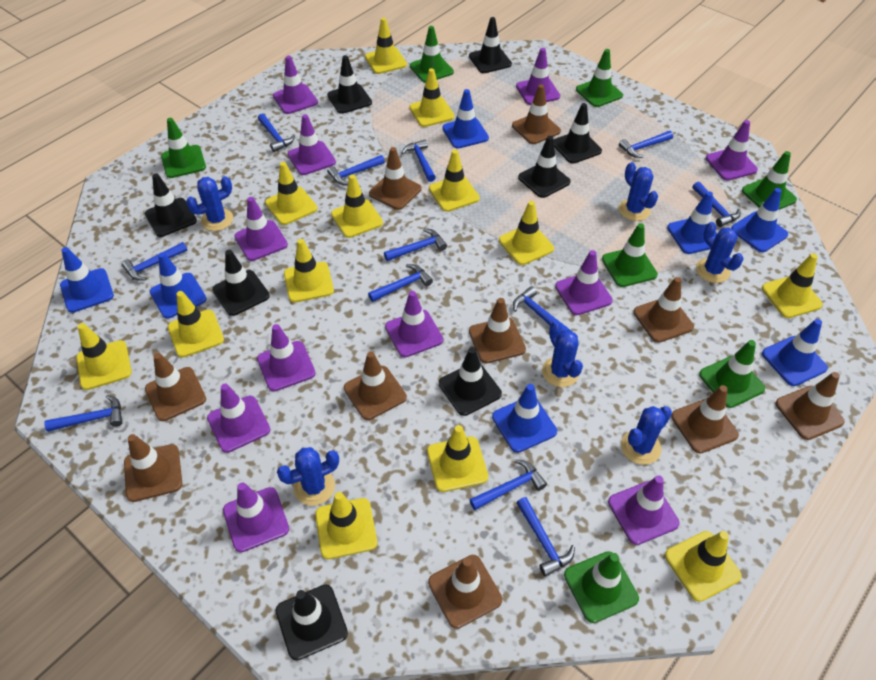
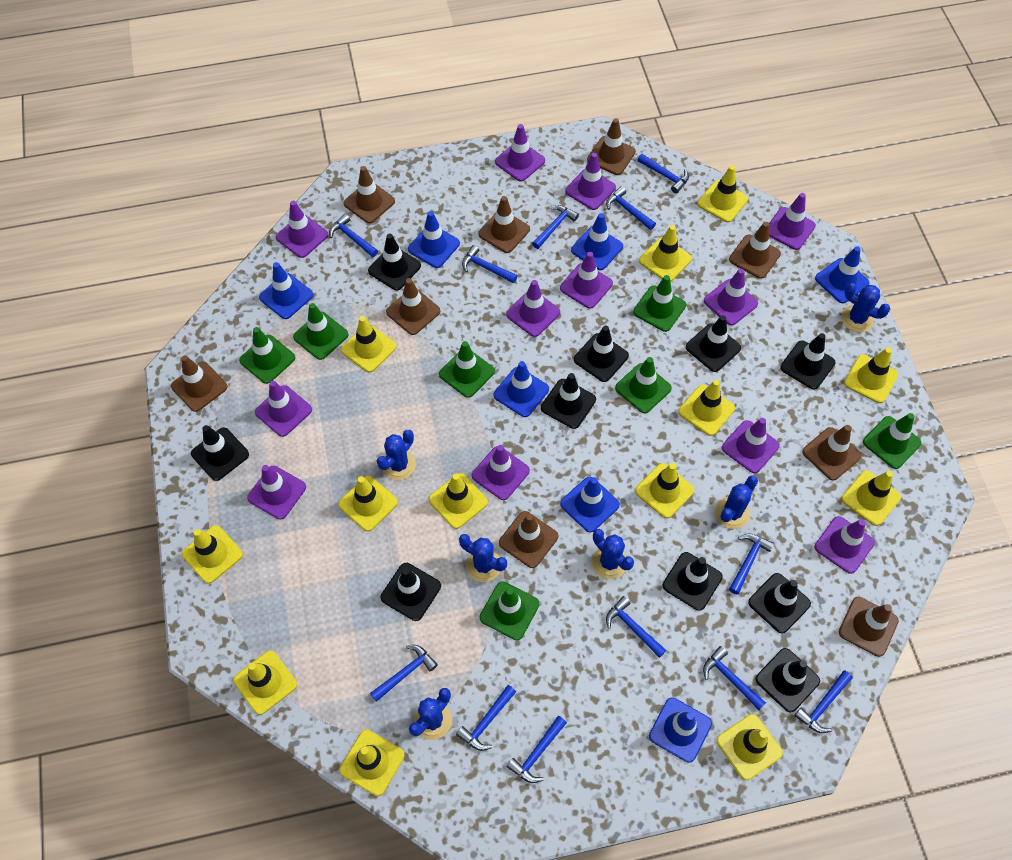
black traffic cone: 8 -> 10
brown traffic cone: 10 -> 9
purple traffic cone: 11 -> 12

